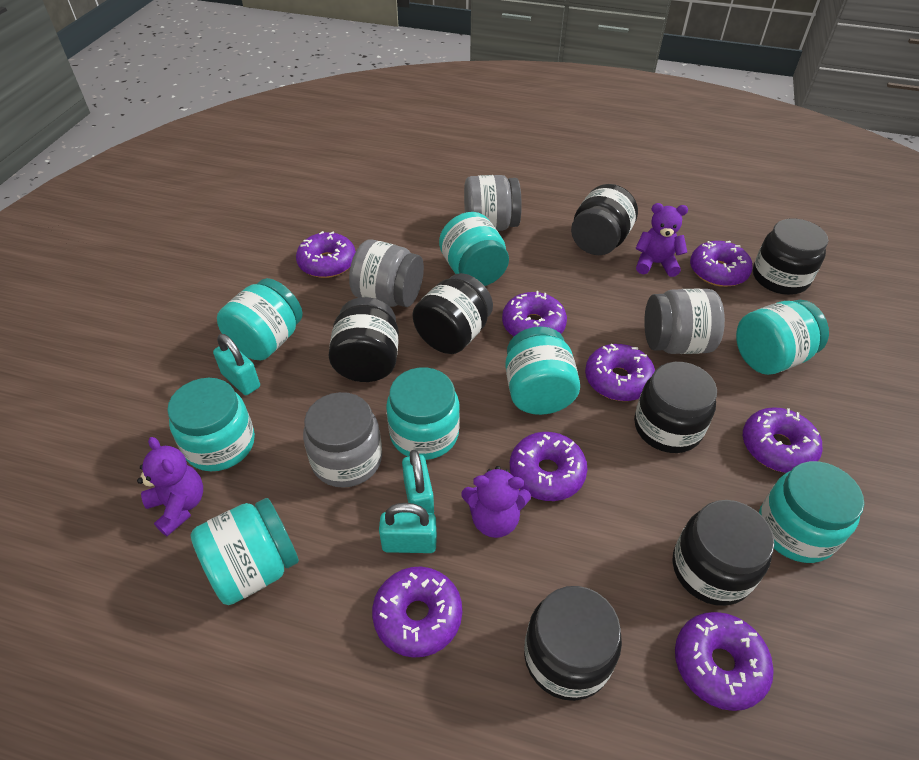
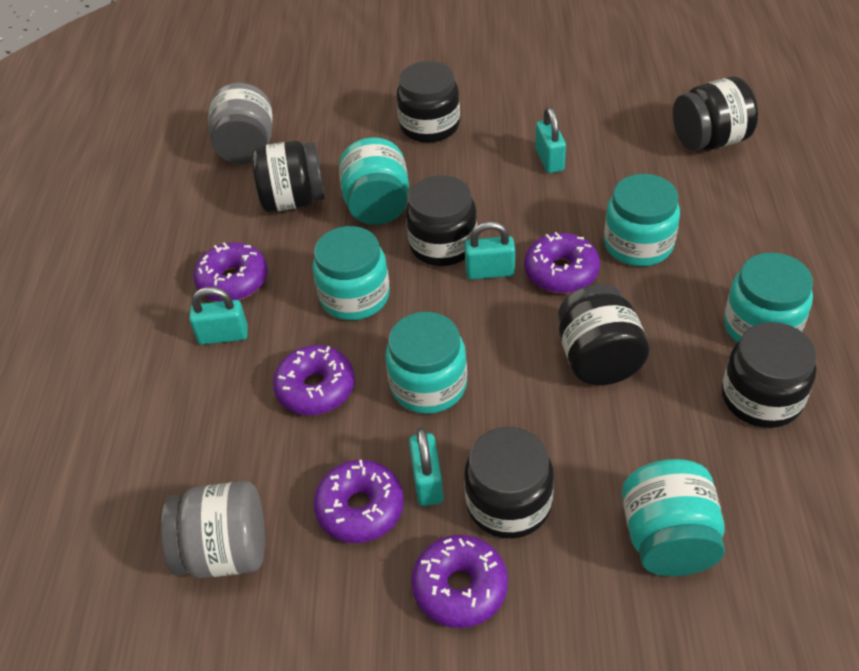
grey jar: 4 -> 2
purple donut: 8 -> 5
purple teddy bear: 3 -> 0
turquoise jar: 8 -> 6
turquoise padlock: 3 -> 4

